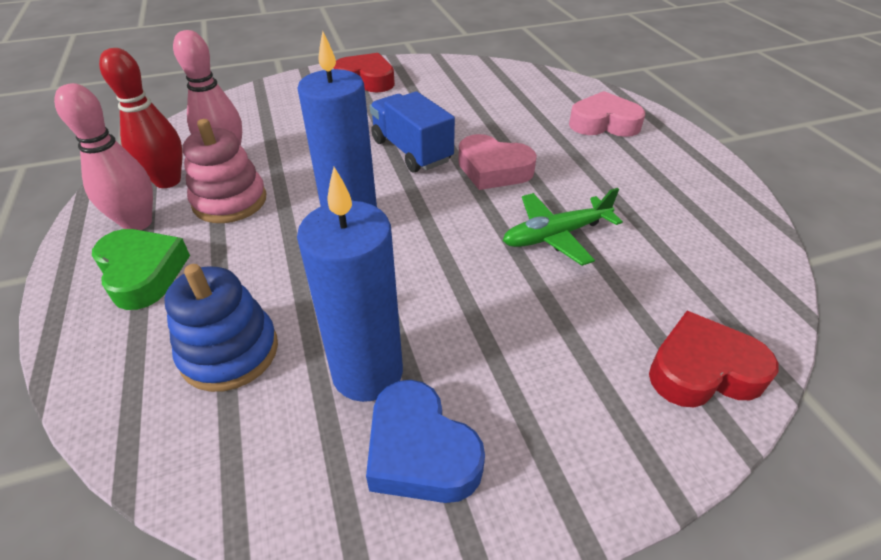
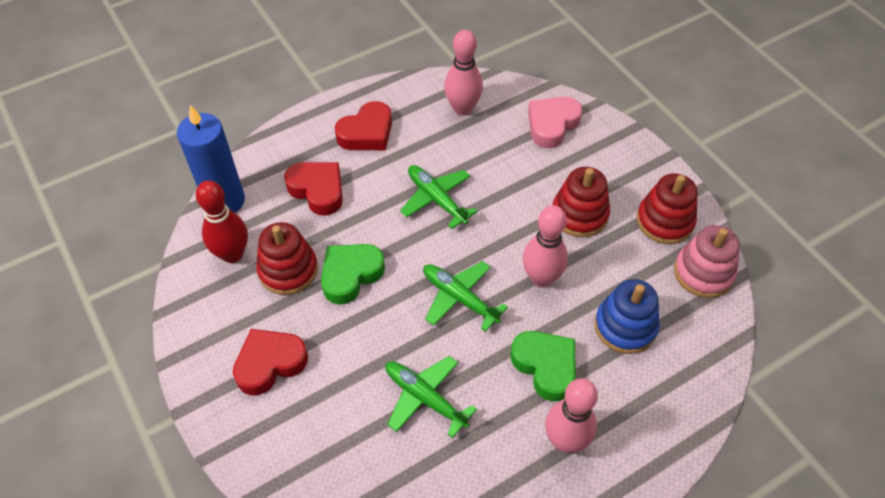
blue candle: 2 -> 1
blue heart: 1 -> 0
blue truck: 1 -> 0
green heart: 1 -> 2
green plane: 1 -> 3
pink bowling pin: 2 -> 3
pink heart: 2 -> 1
red heart: 2 -> 3
red stacking toy: 0 -> 3

